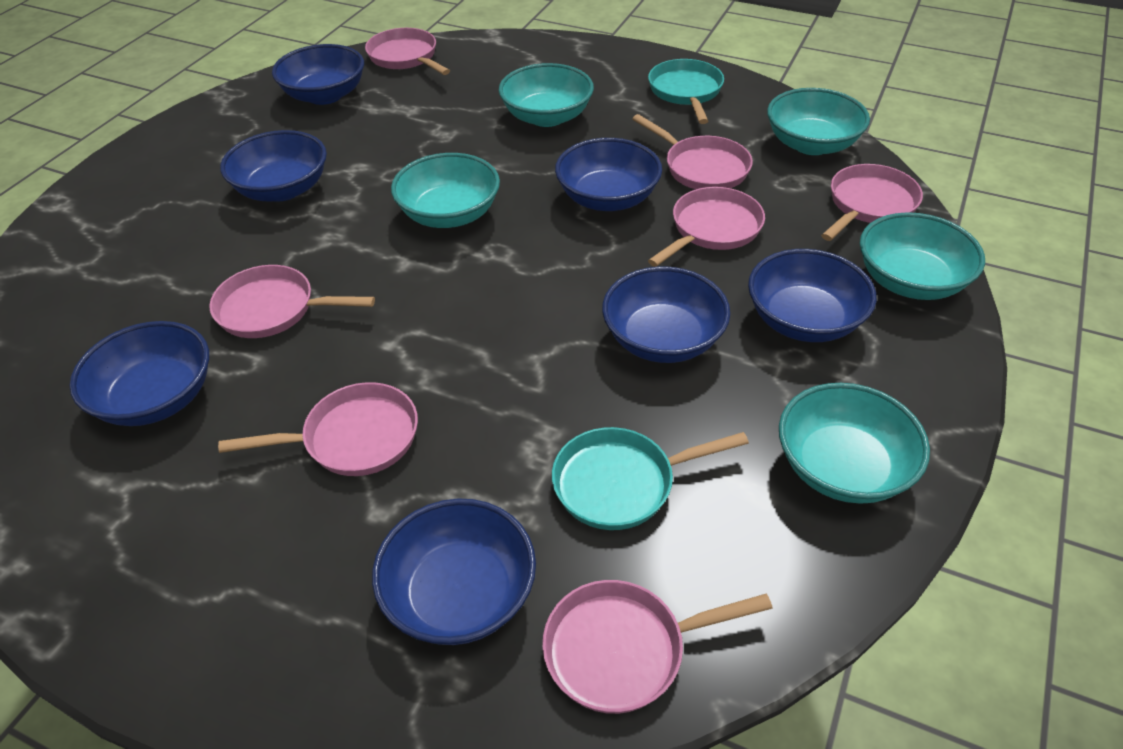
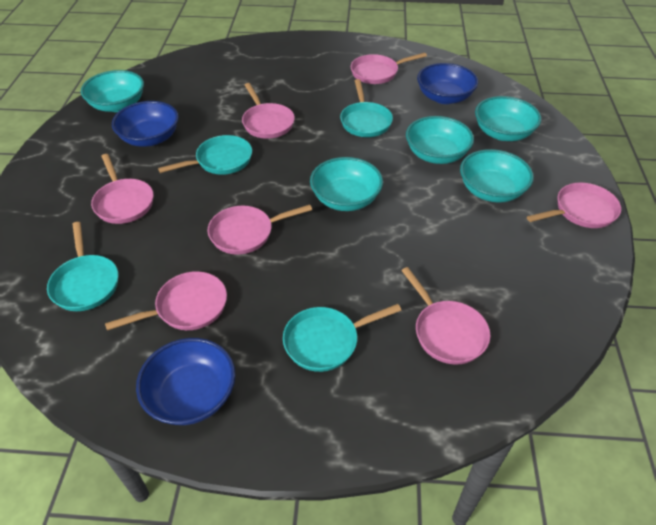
blue bowl: 7 -> 3
turquoise pan: 2 -> 4

